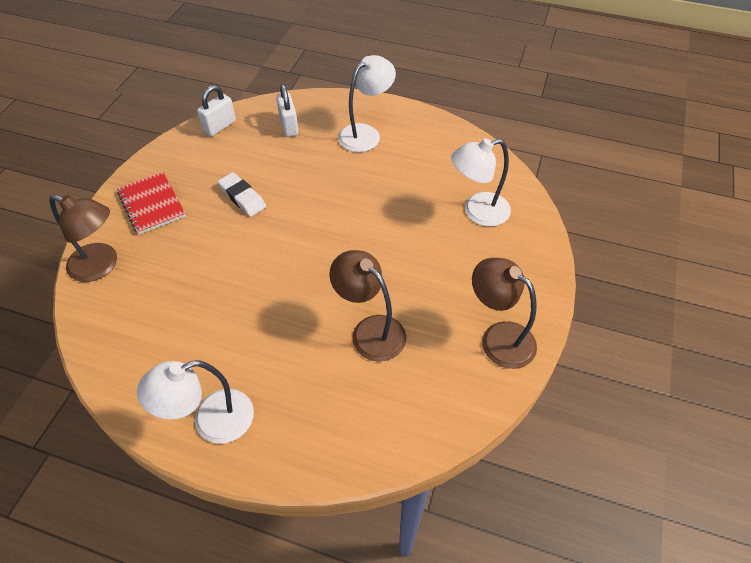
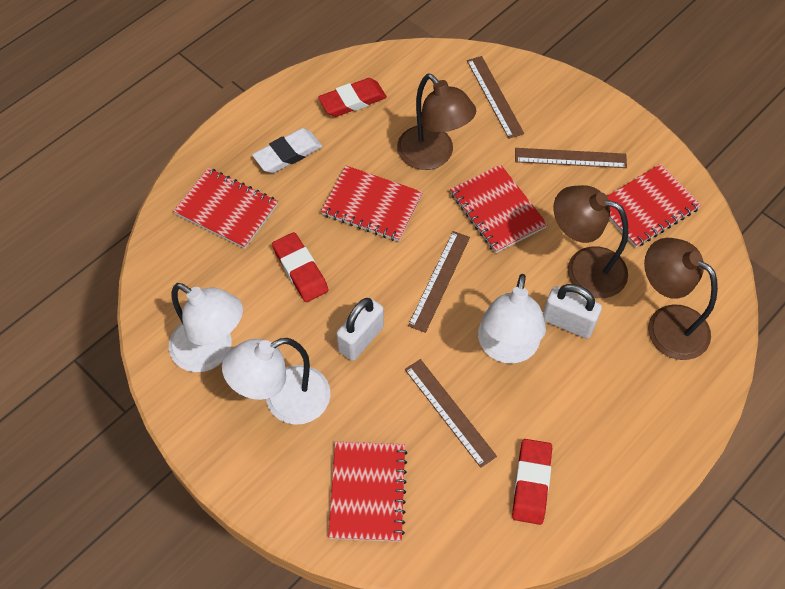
brown ruler: 0 -> 4
red eraser: 0 -> 3
red notebook: 1 -> 5

